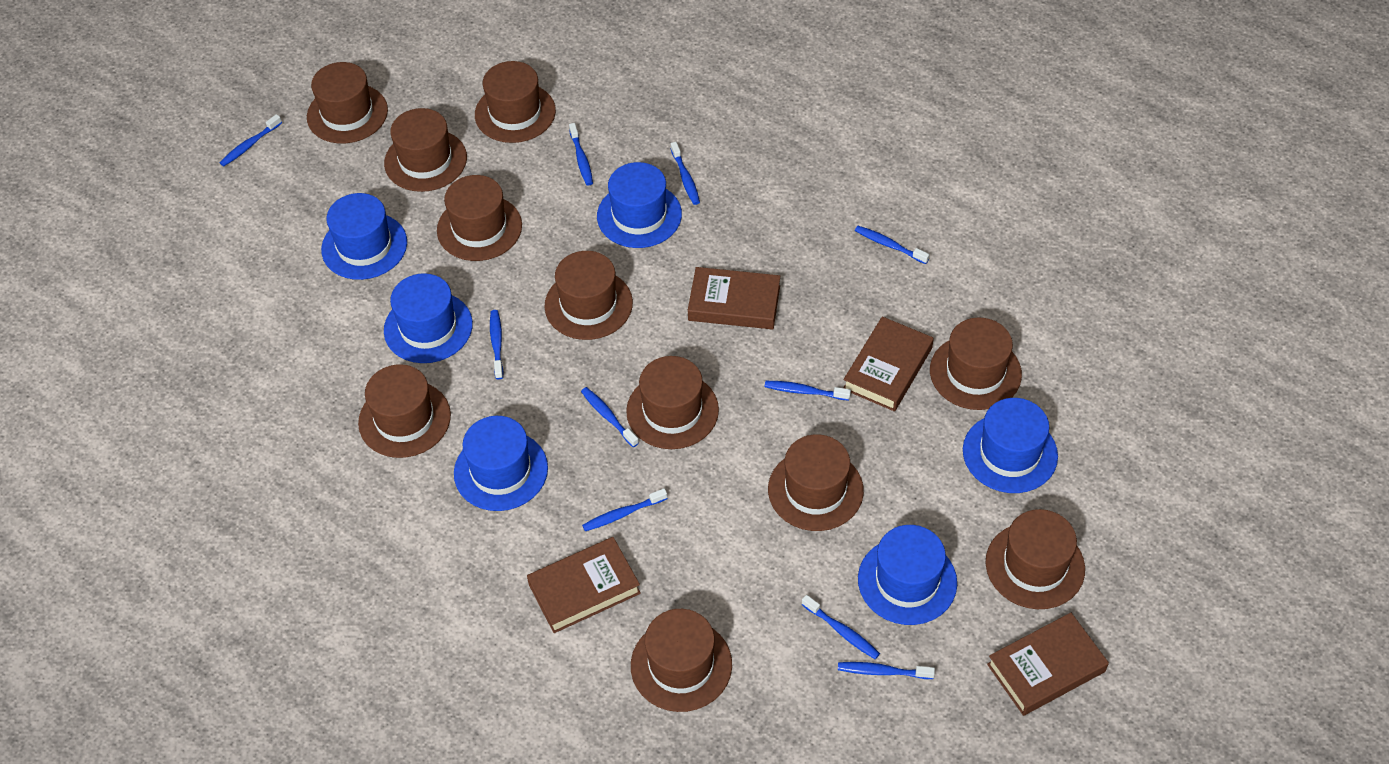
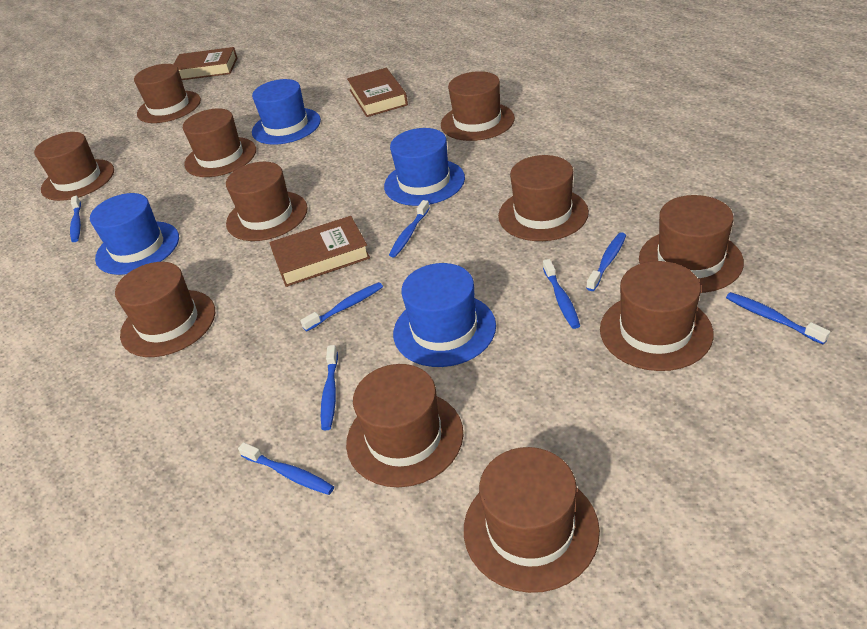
blue hat: 6 -> 4
blue toothbrush: 10 -> 8
brown book: 4 -> 3

